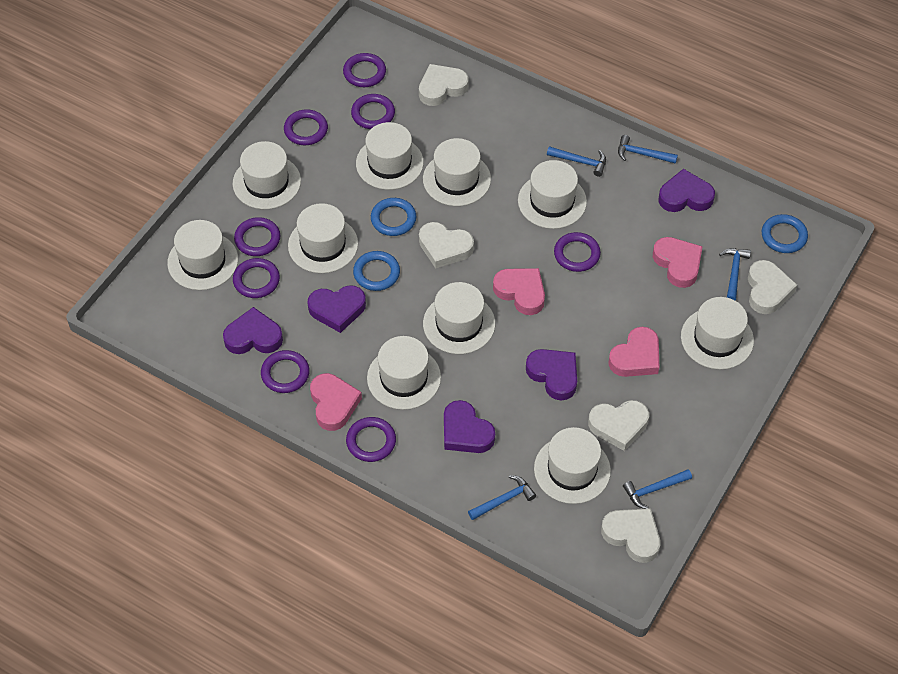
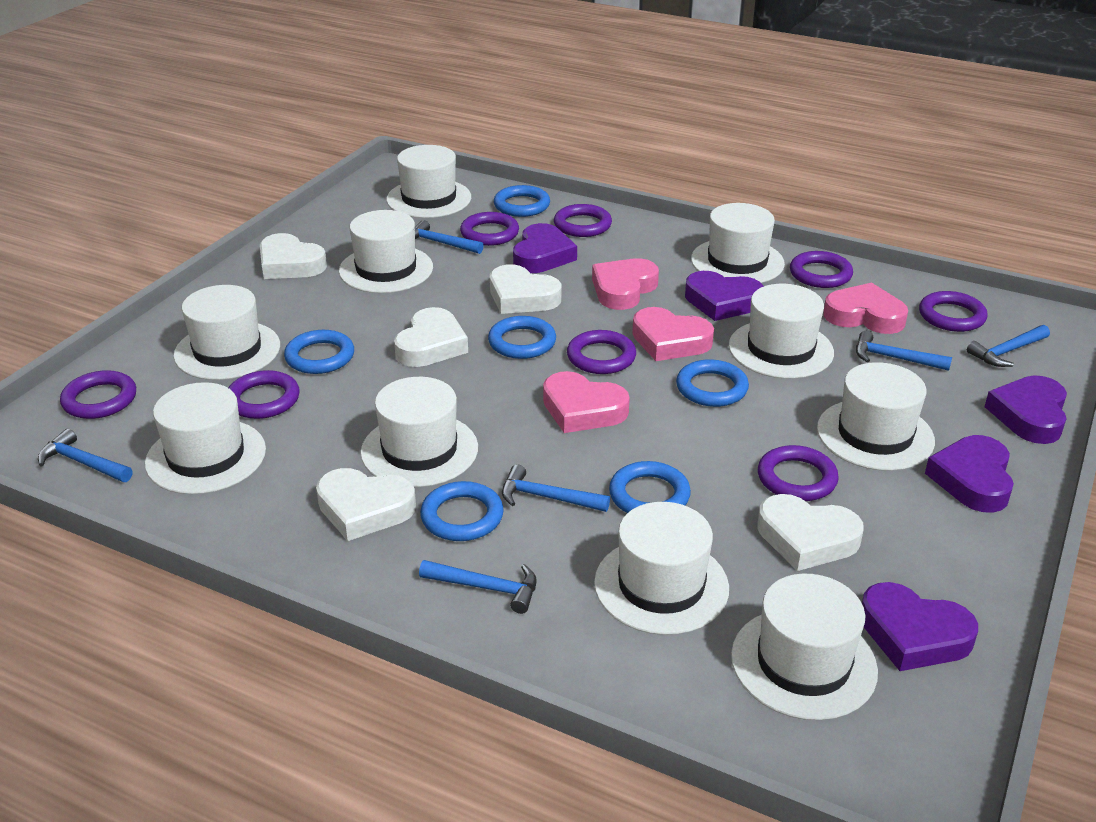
blue hammer: 5 -> 6
blue ring: 3 -> 6

